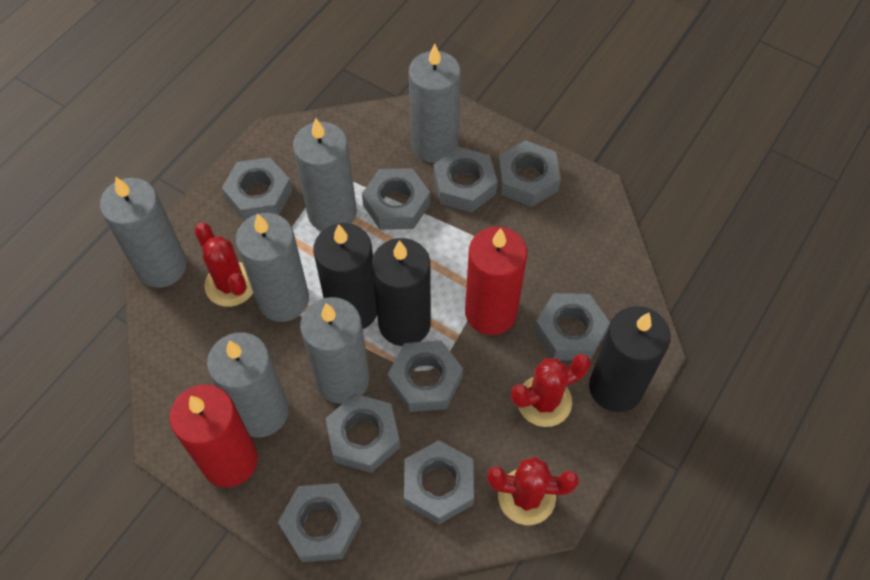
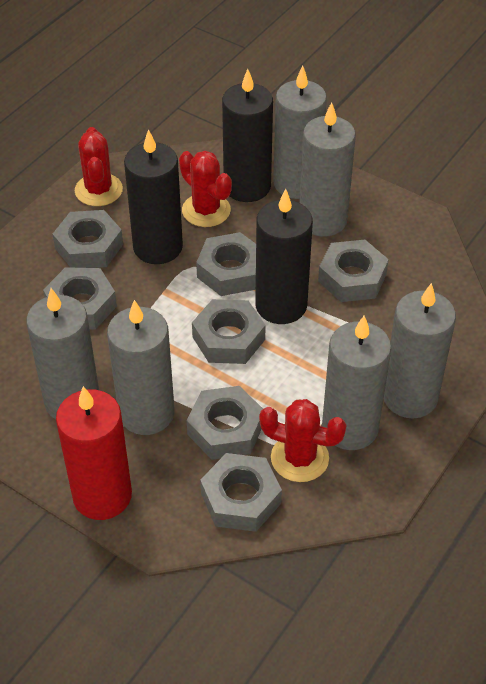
grey nut: 9 -> 7
red candle: 2 -> 1

